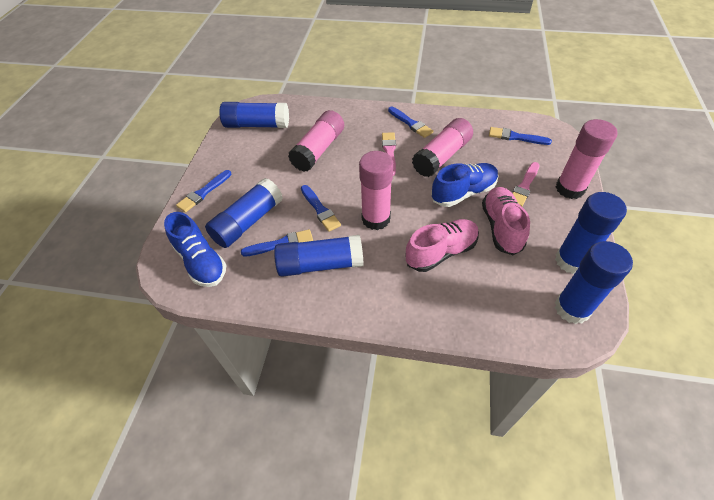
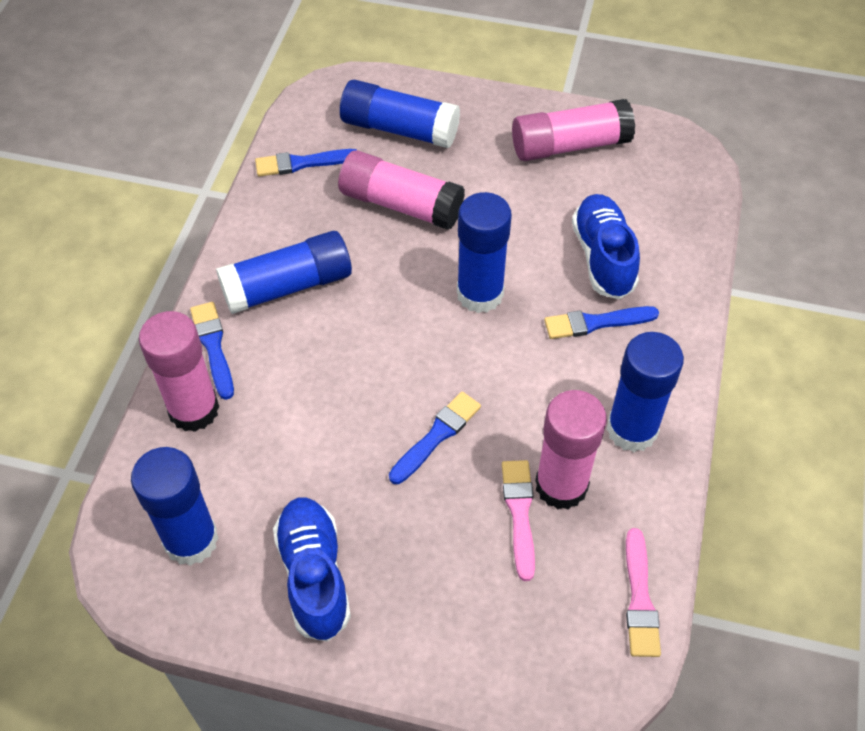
blue brush: 5 -> 4
pink shoe: 2 -> 0

